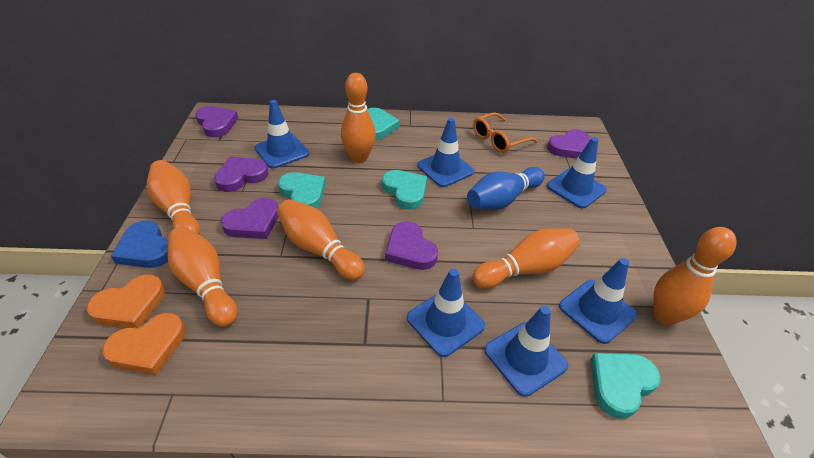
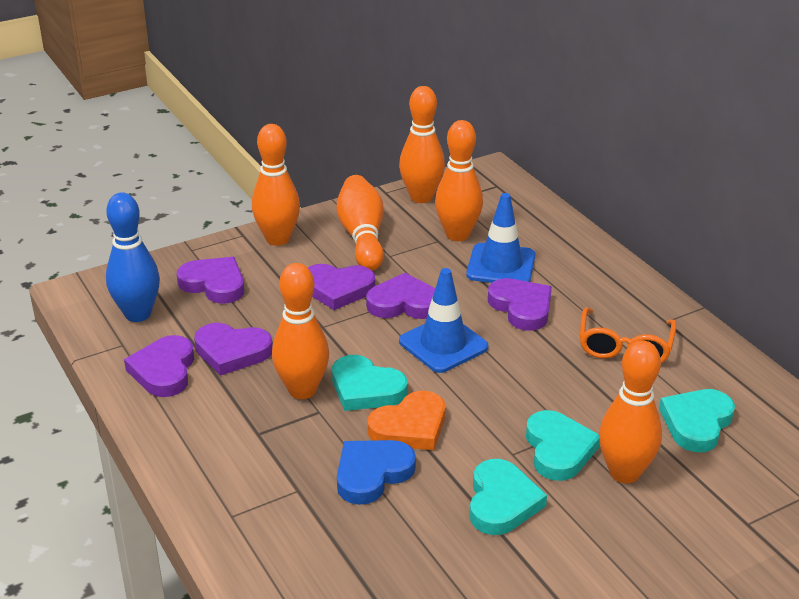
blue traffic cone: 6 -> 2
orange heart: 2 -> 1
purple heart: 5 -> 6

